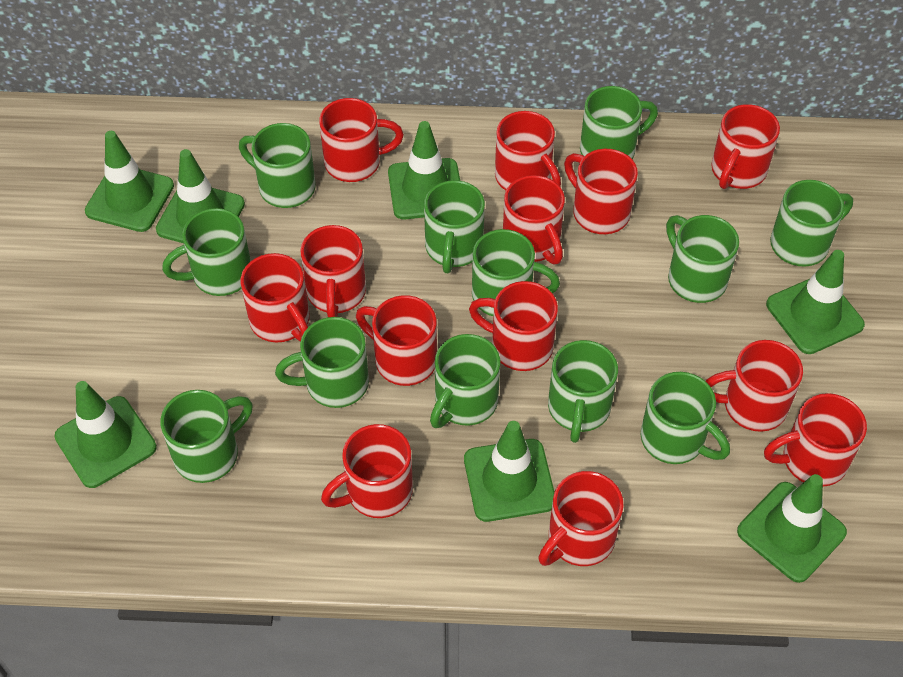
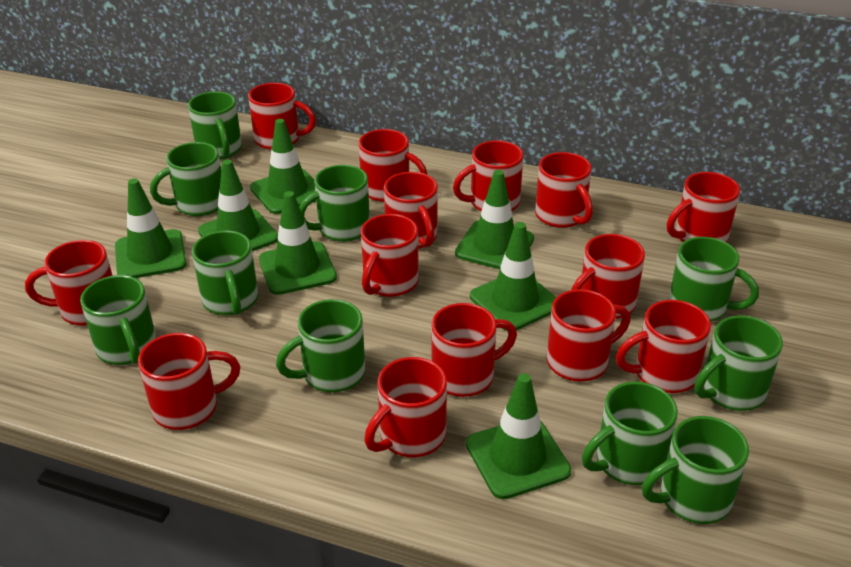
green mug: 12 -> 10
red mug: 13 -> 14

